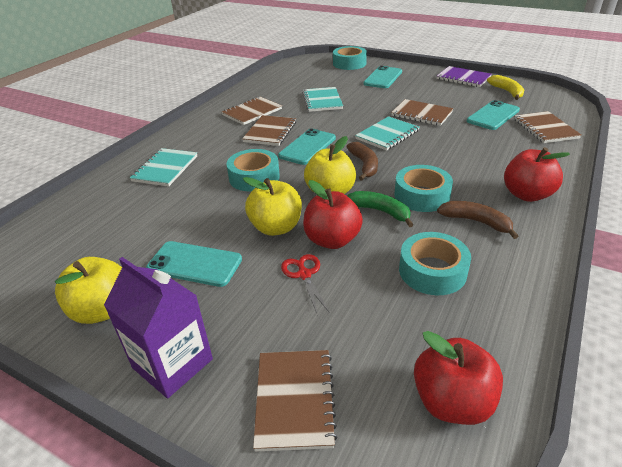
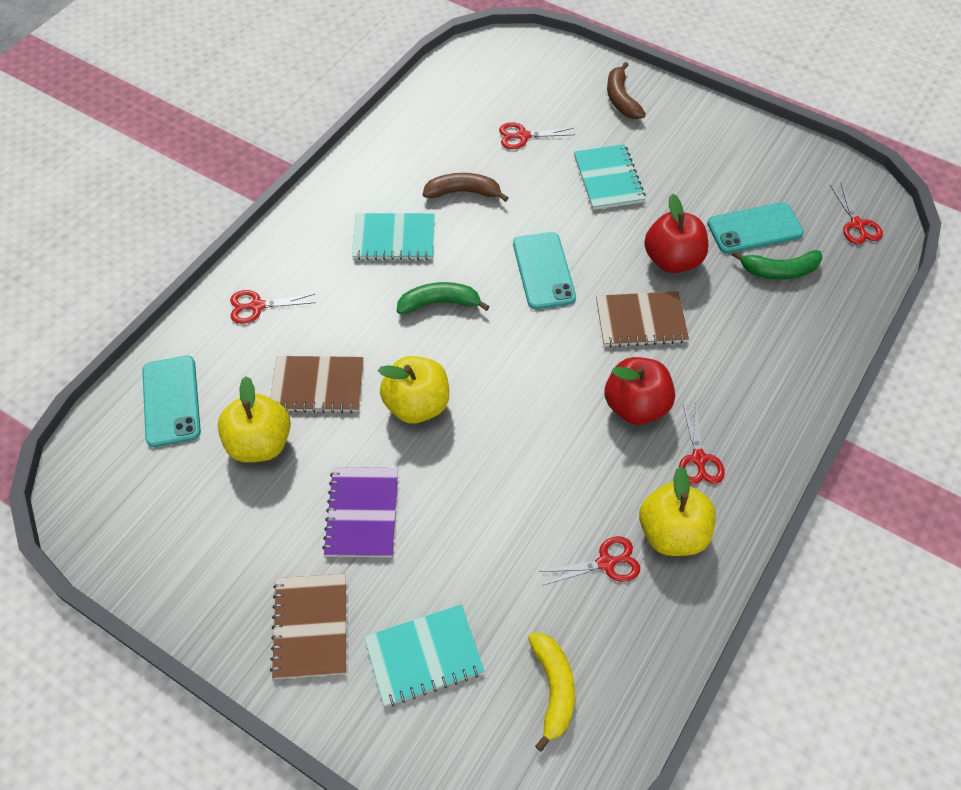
brown notebook: 5 -> 3
green banana: 1 -> 2
purple carton: 1 -> 0
red apple: 3 -> 2
red scissors: 1 -> 5
turquoise phone: 4 -> 3
turquoise tape: 4 -> 0

